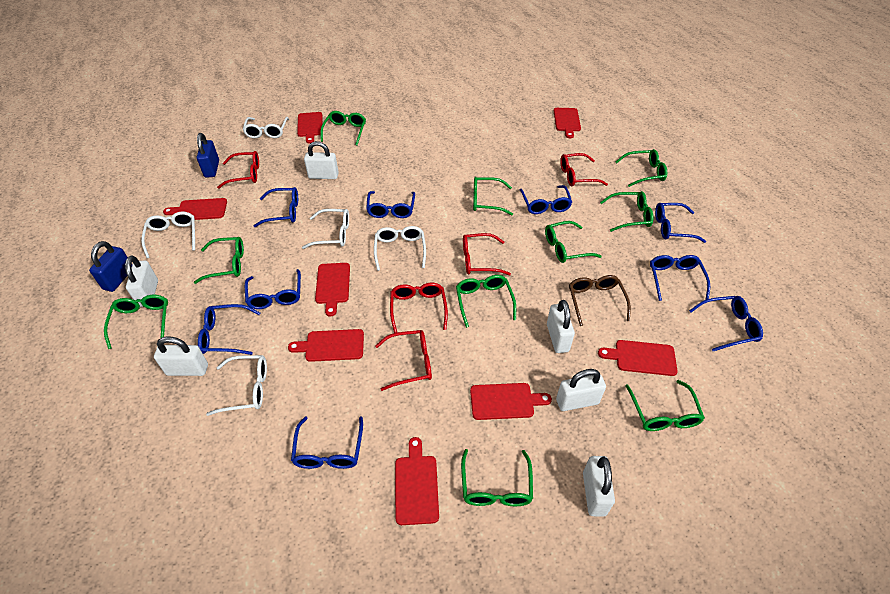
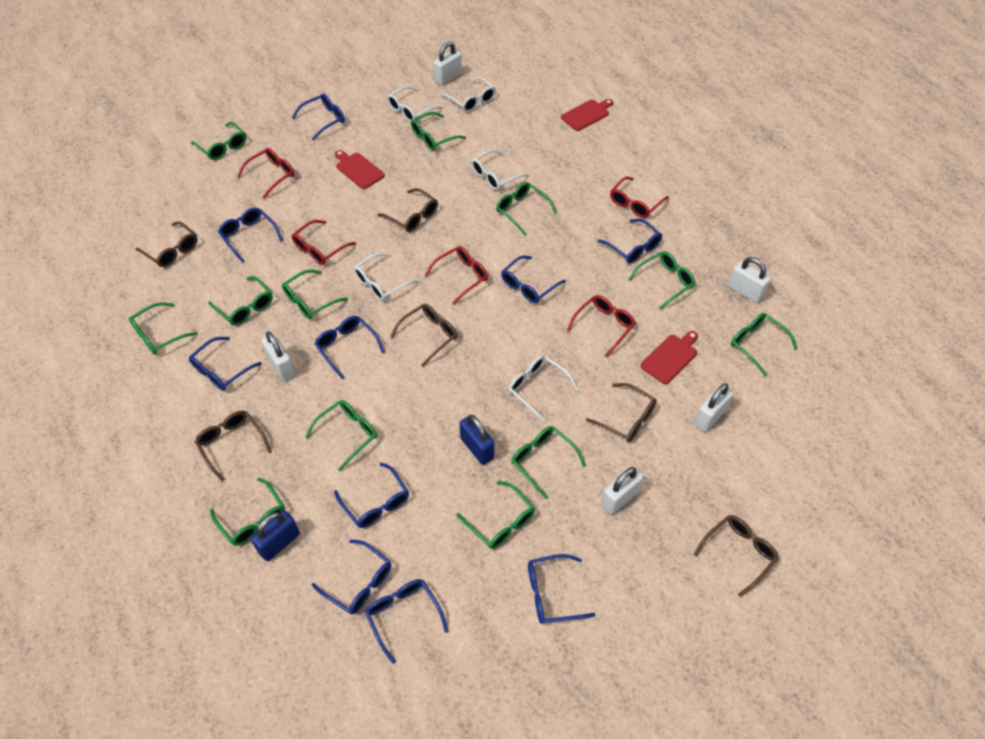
blue glasses: 9 -> 10
brown glasses: 1 -> 6
green glasses: 10 -> 12
red cutting board: 8 -> 3
white padlock: 6 -> 5

